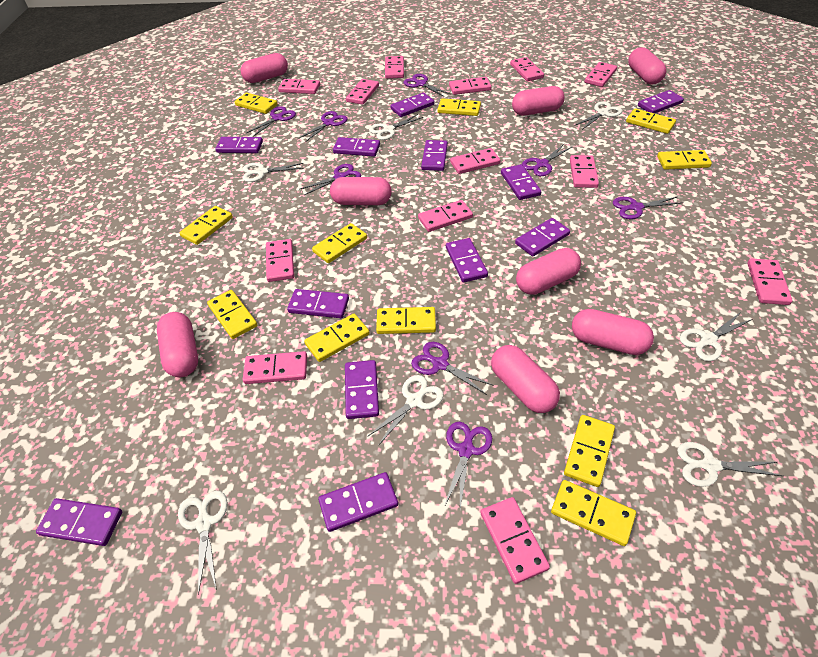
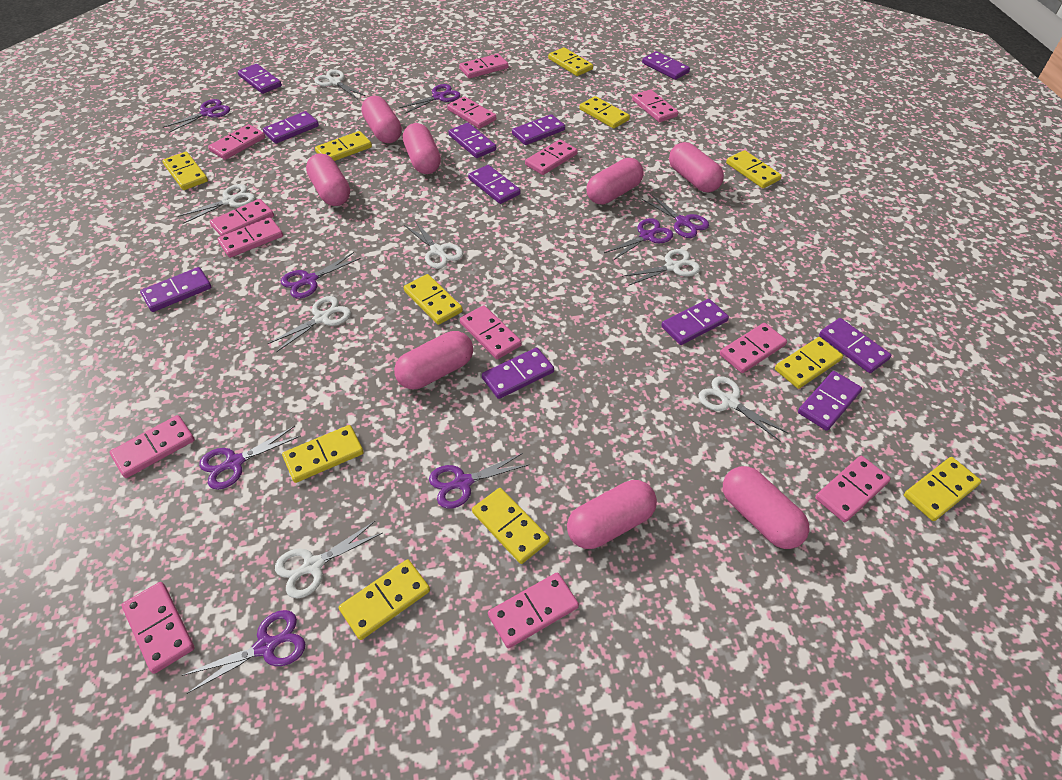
purple domino: 12 -> 11

